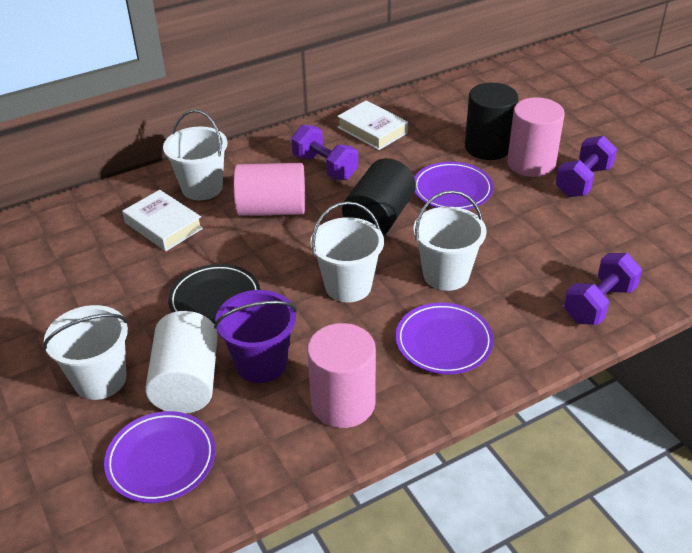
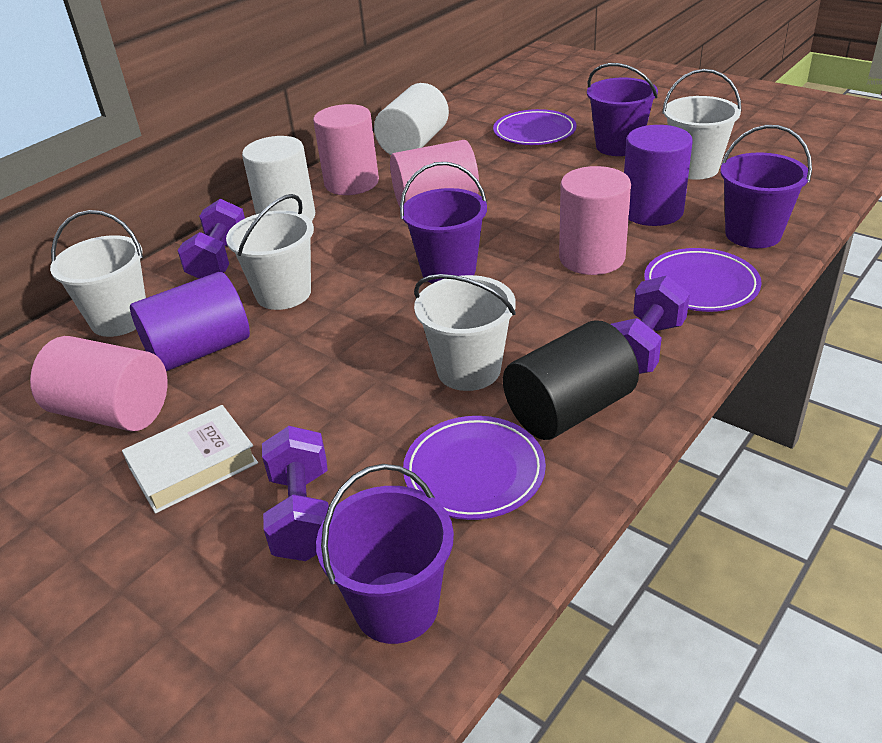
black cylinder: 2 -> 1
black plate: 1 -> 0
pink cylinder: 3 -> 4
purple bucket: 1 -> 4
purple cylinder: 0 -> 2
white book: 2 -> 1
white cylinder: 1 -> 2

